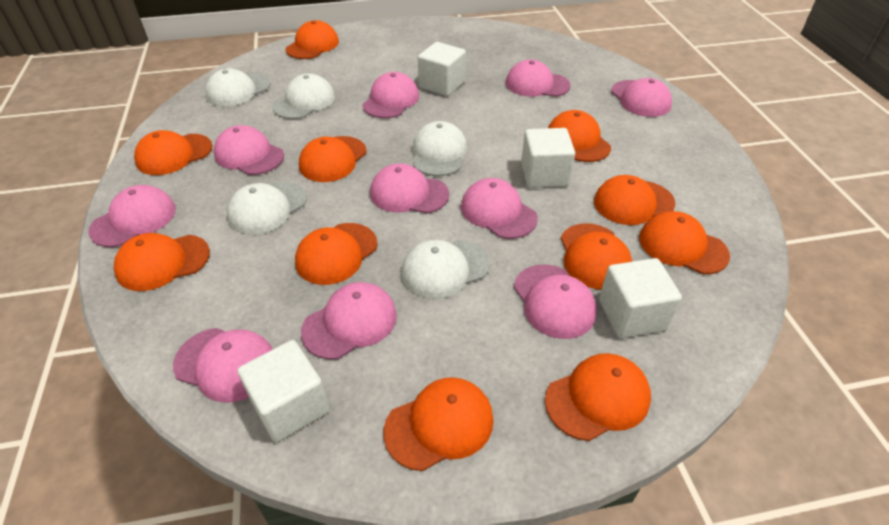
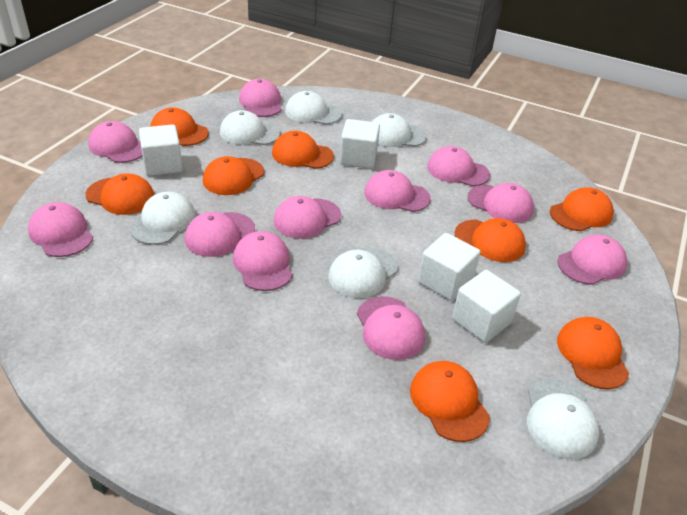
orange cap: 11 -> 8
pink cap: 10 -> 11
white cap: 5 -> 6

